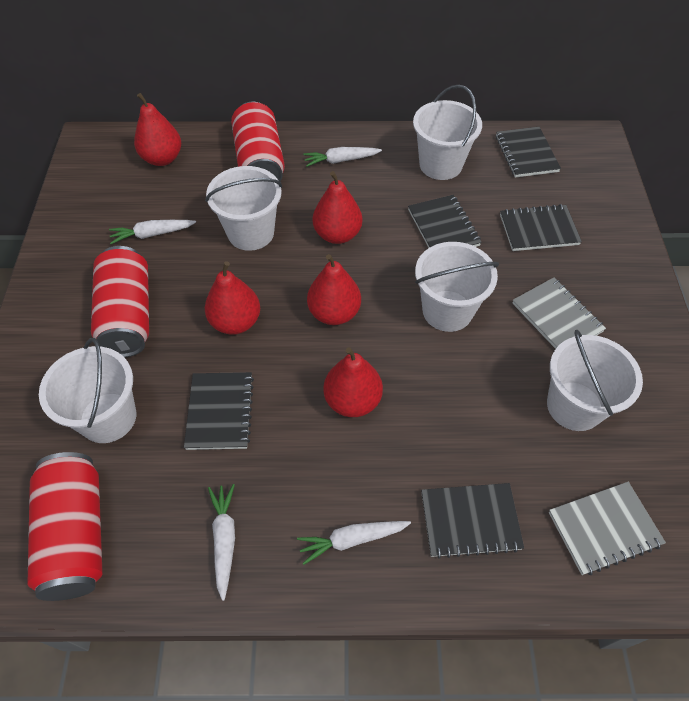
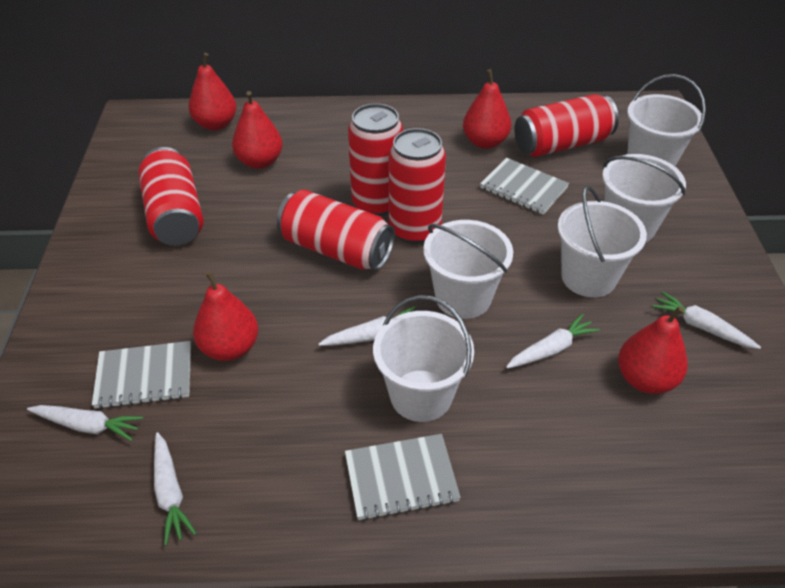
black notebook: 5 -> 0
grey notebook: 2 -> 3
red can: 3 -> 5
white carrot: 4 -> 5

